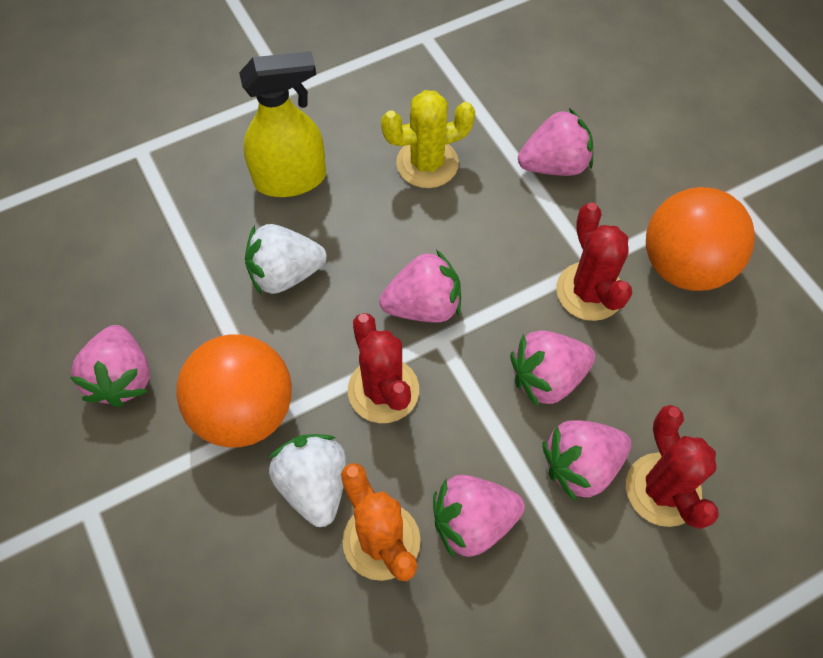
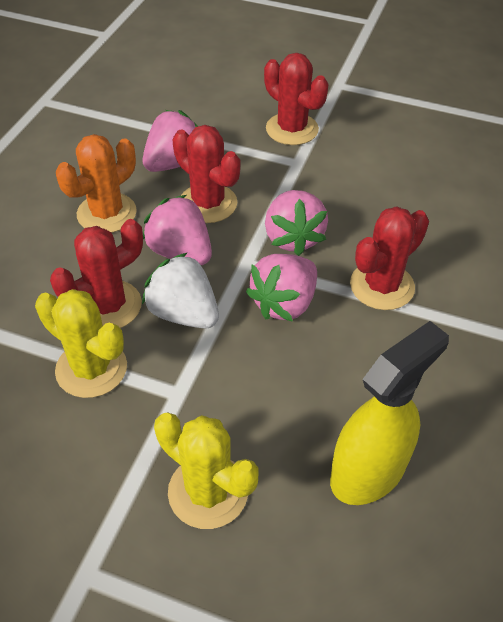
orange ball: 2 -> 0
pink strawberry: 6 -> 4
red cactus: 3 -> 4
white strawberry: 2 -> 1
yellow cactus: 1 -> 2

